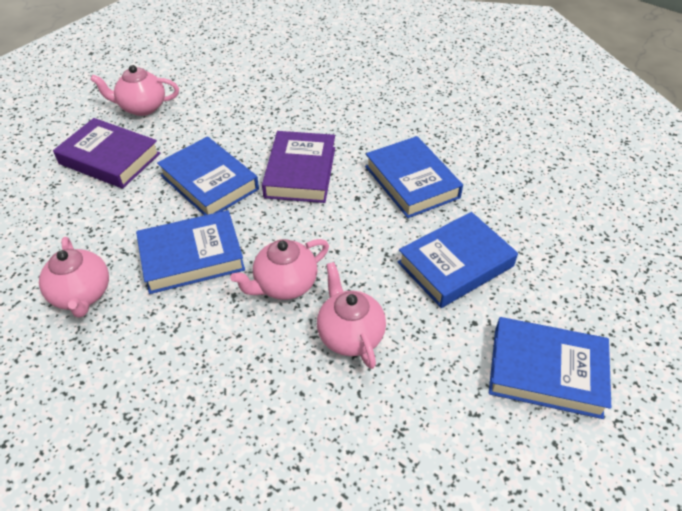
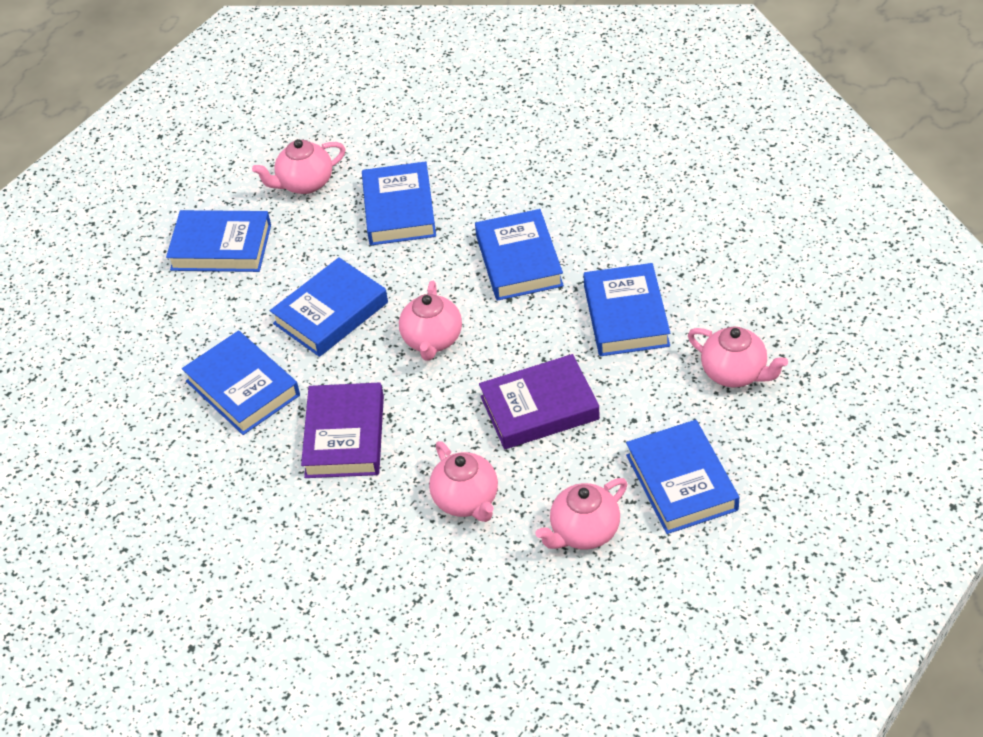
blue book: 5 -> 7
pink teapot: 4 -> 5

